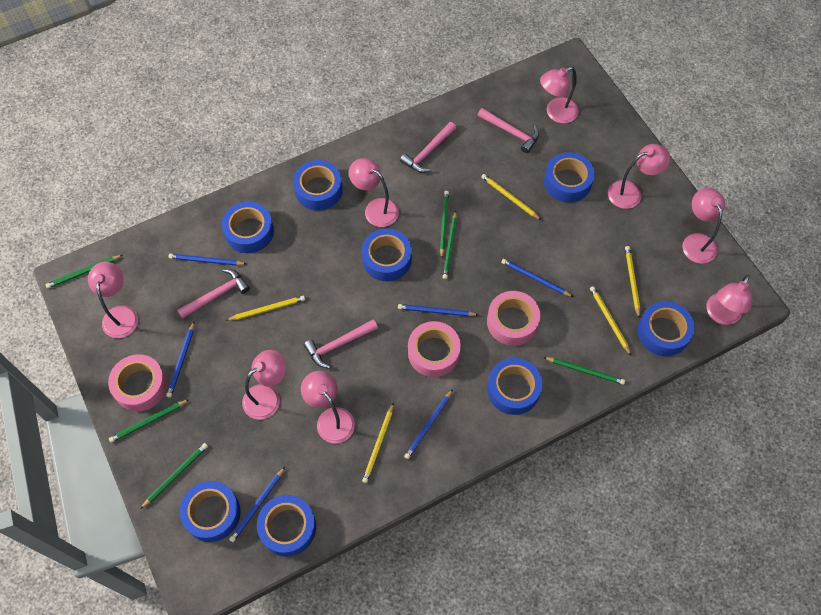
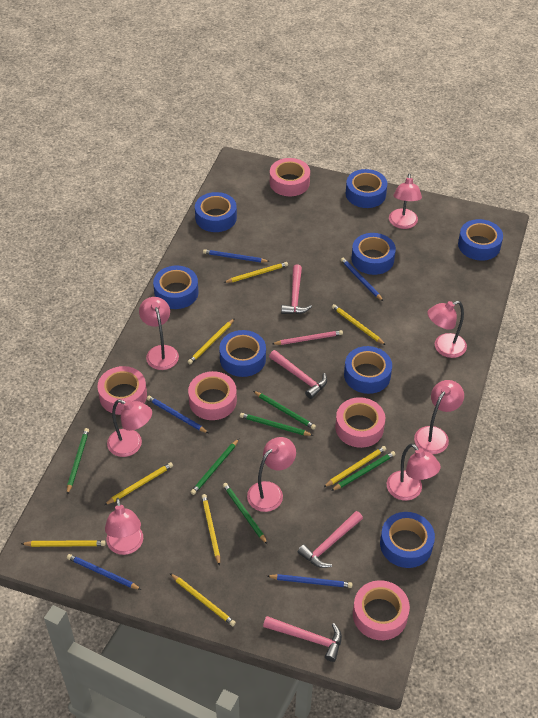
blue pencil: 6 -> 5
pink pencil: 0 -> 1
pink tape: 3 -> 5
yellow pencil: 5 -> 8

